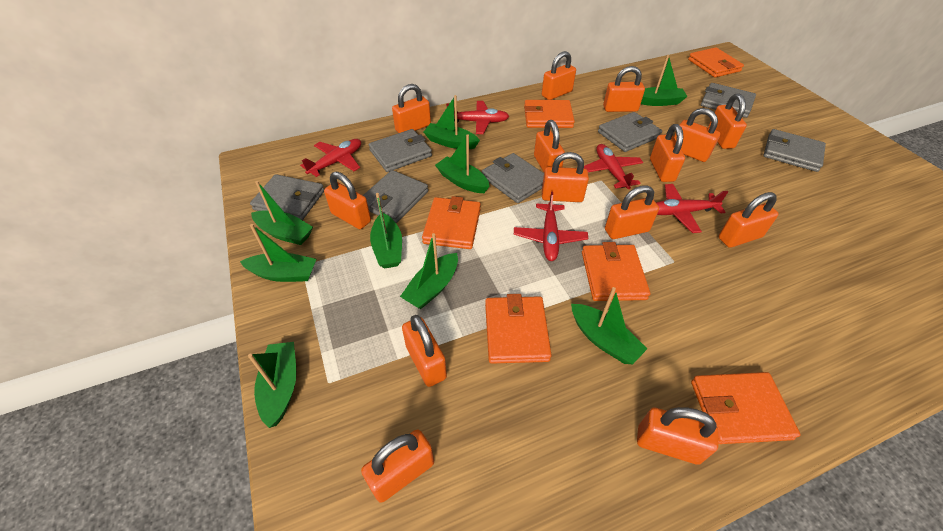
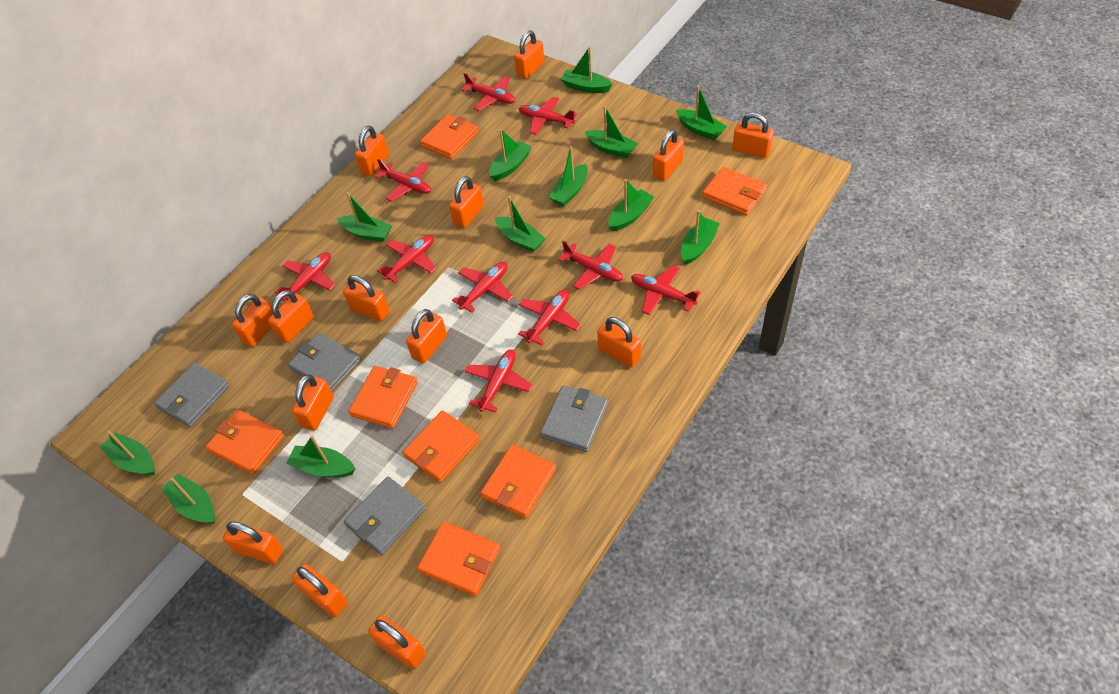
green boat: 9 -> 12
grey wallet: 7 -> 4
orange wallet: 6 -> 7
red plane: 5 -> 10

